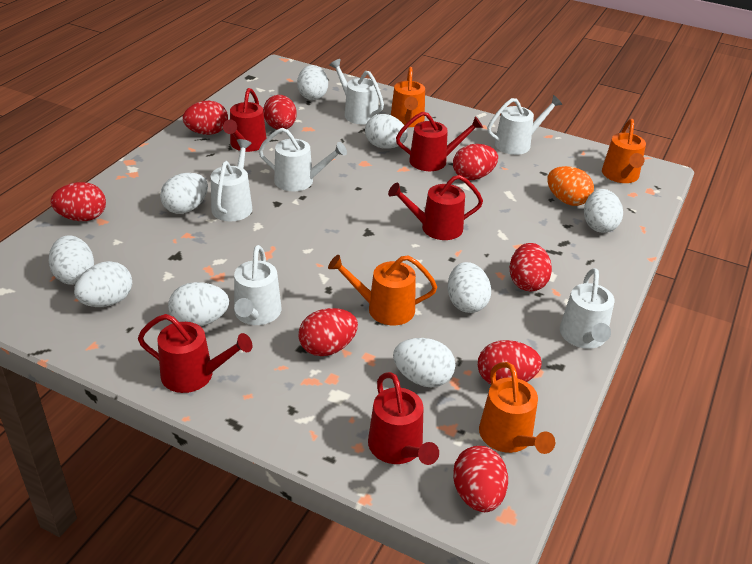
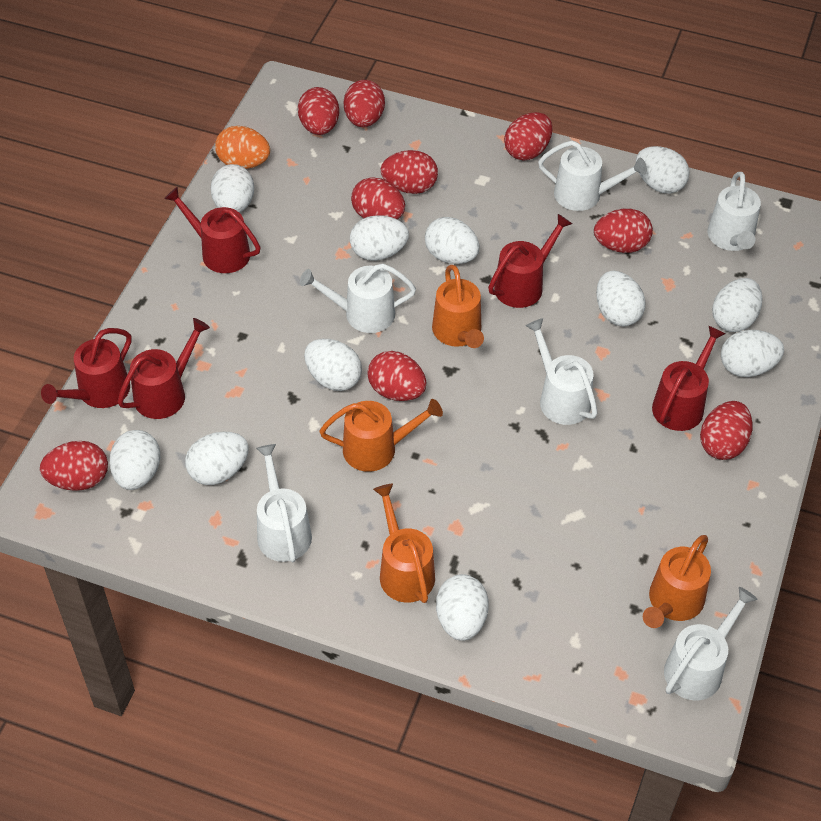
red egg: 8 -> 9
white egg: 9 -> 11

